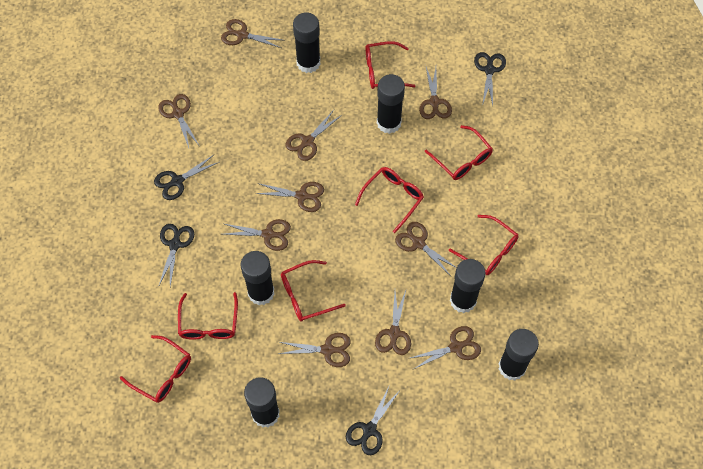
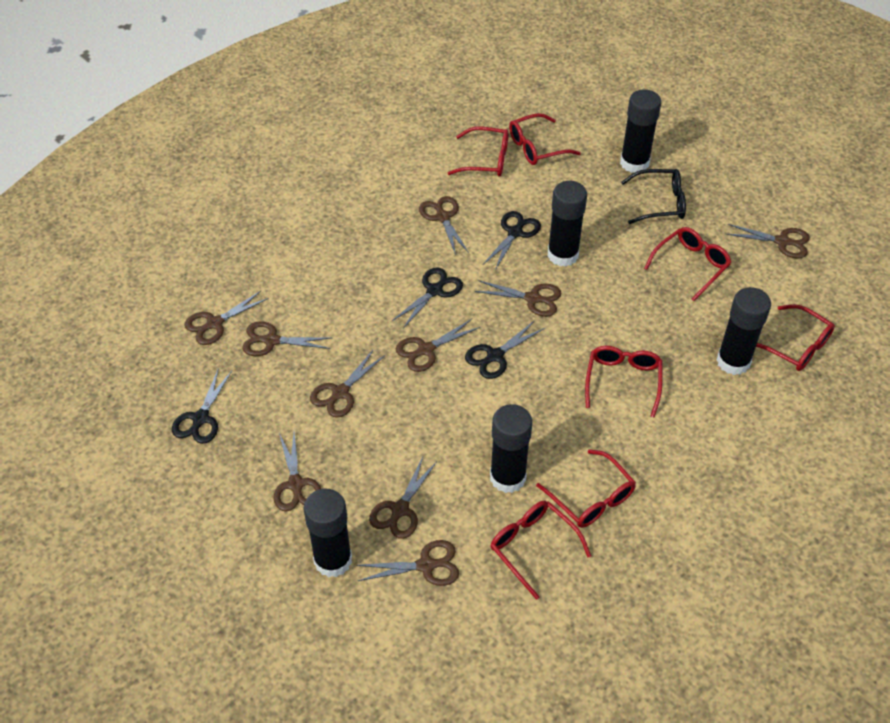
black glasses: 0 -> 1
black glue stick: 6 -> 5

